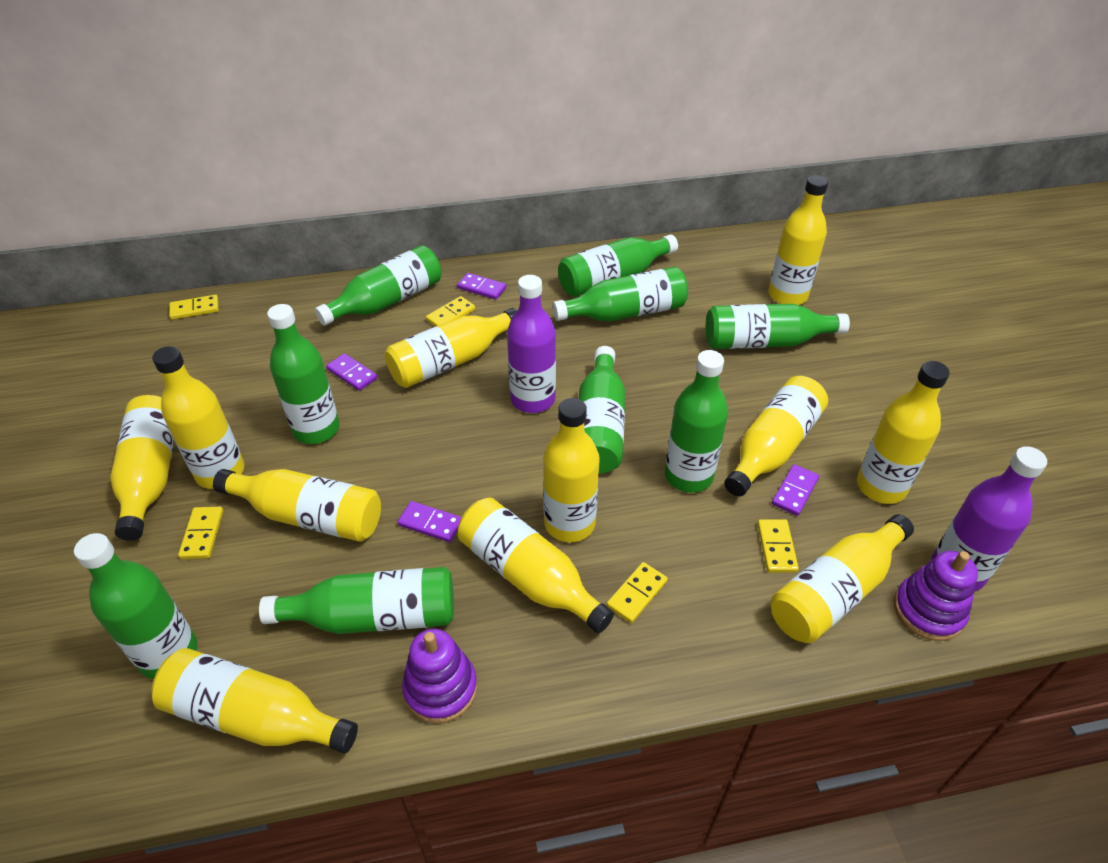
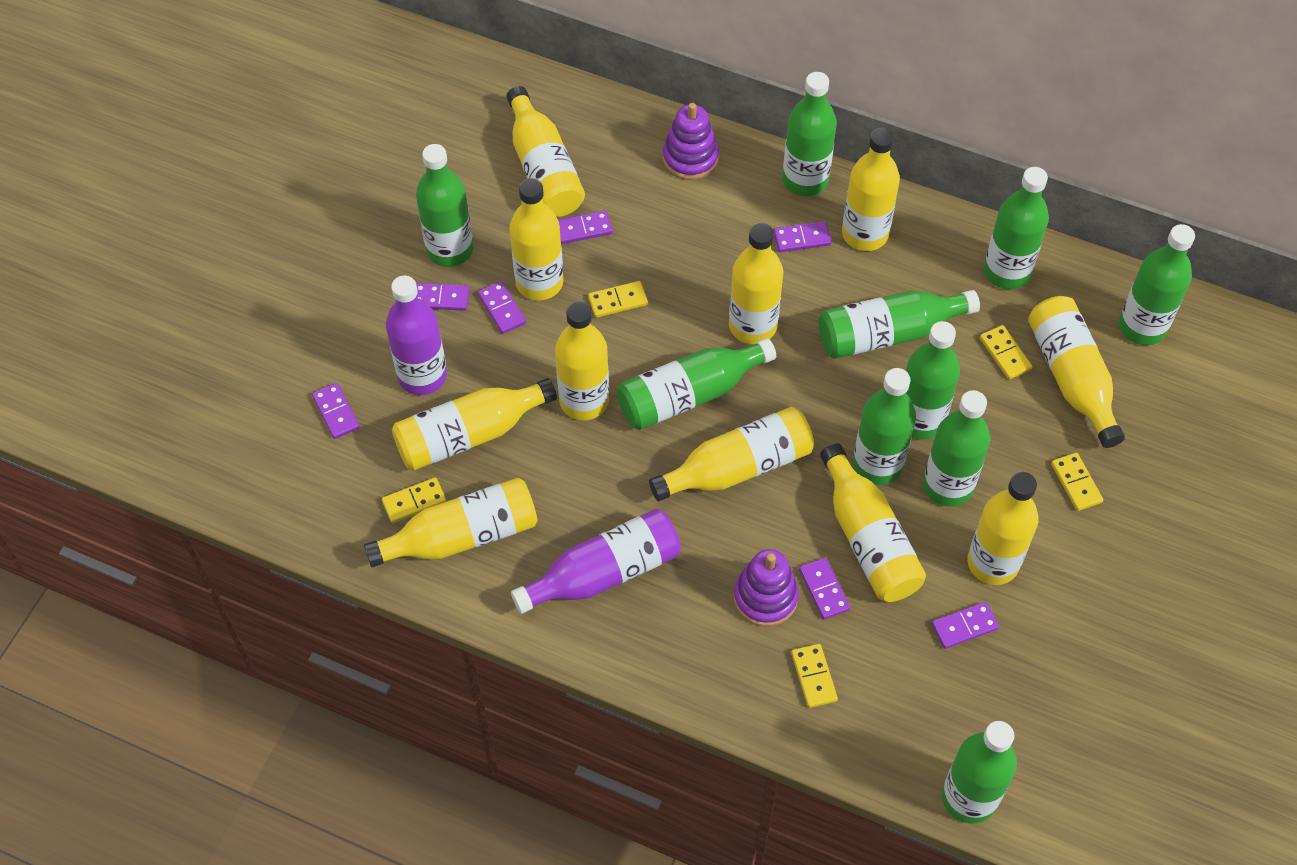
green bottle: 9 -> 10
purple domino: 4 -> 7

